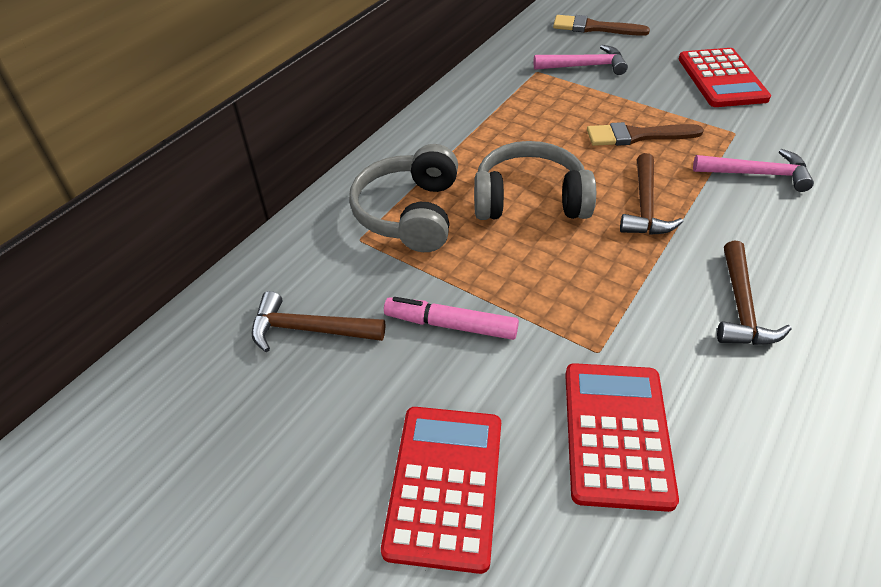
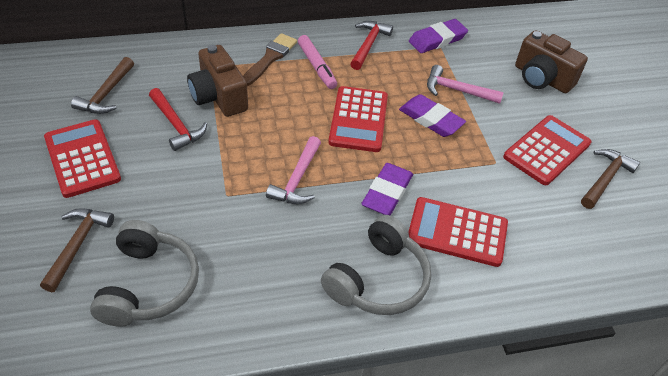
brown brush: 2 -> 1
brown camera: 0 -> 2
purple eraser: 0 -> 3
red calculator: 3 -> 4
red hammer: 0 -> 2

